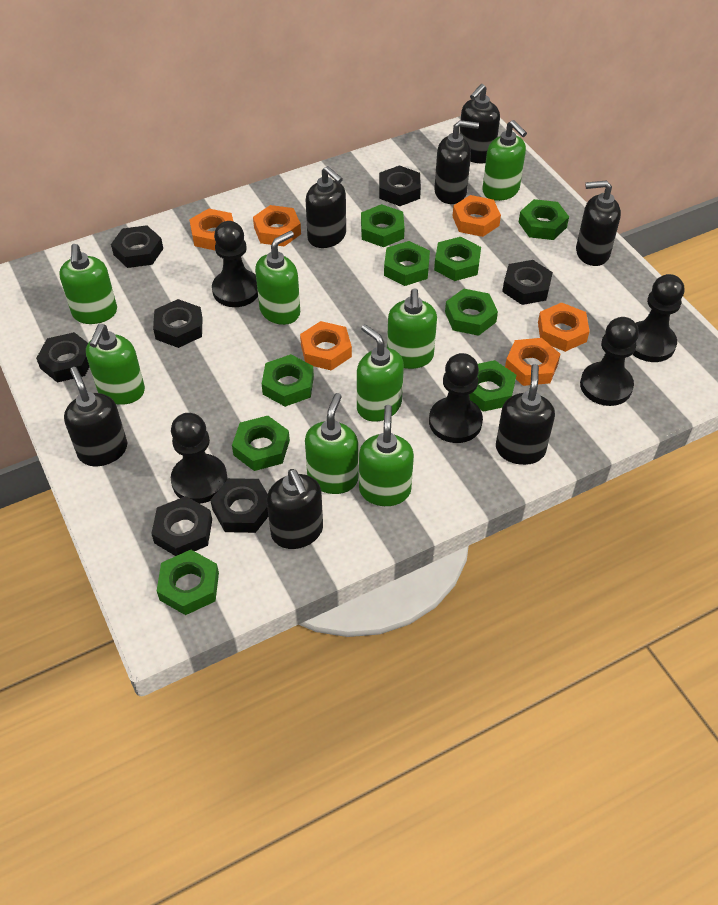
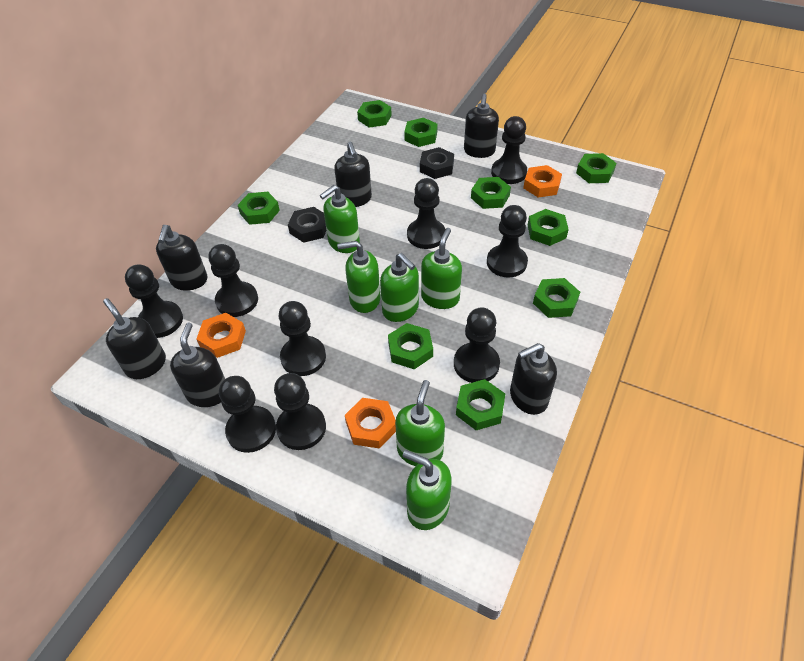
black nut: 7 -> 2
black pawn: 5 -> 9
black soap dispenser: 7 -> 6
green soap dispenser: 8 -> 6
orange nut: 6 -> 3

